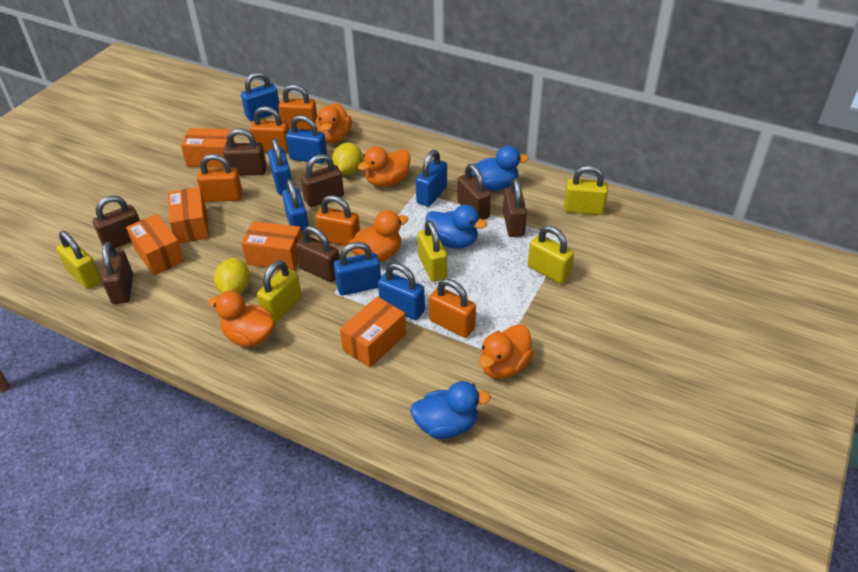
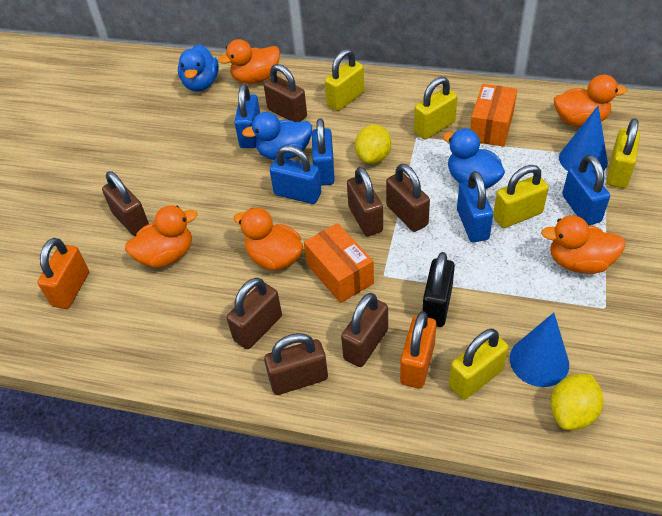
black padlock: 0 -> 1
blue cone: 0 -> 2
blue padlock: 7 -> 5
orange box: 5 -> 2
orange padlock: 5 -> 2

